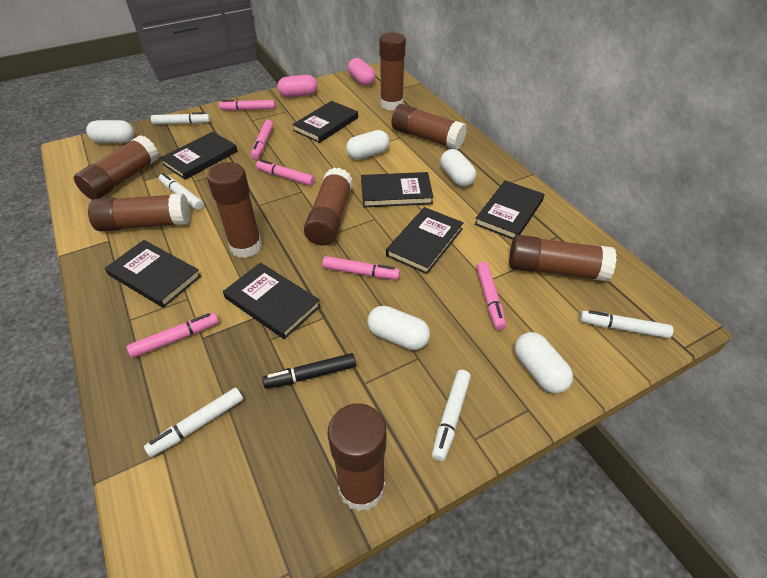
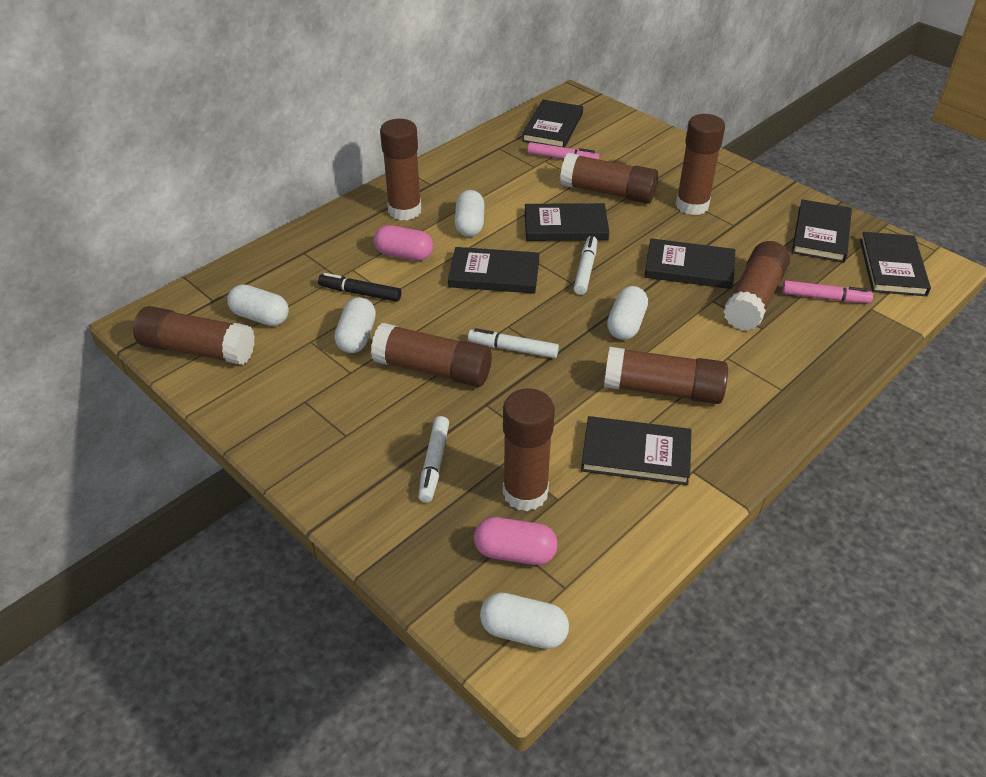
pink marker: 6 -> 2
white marker: 5 -> 3

